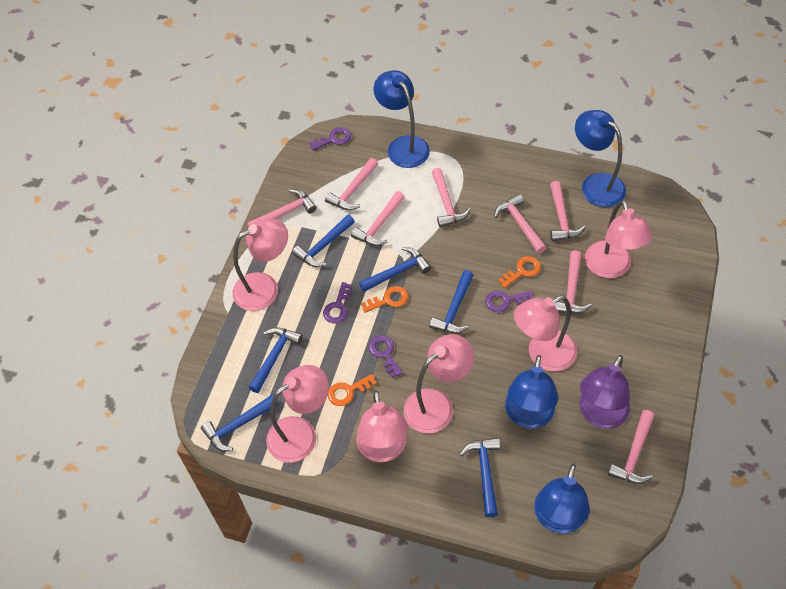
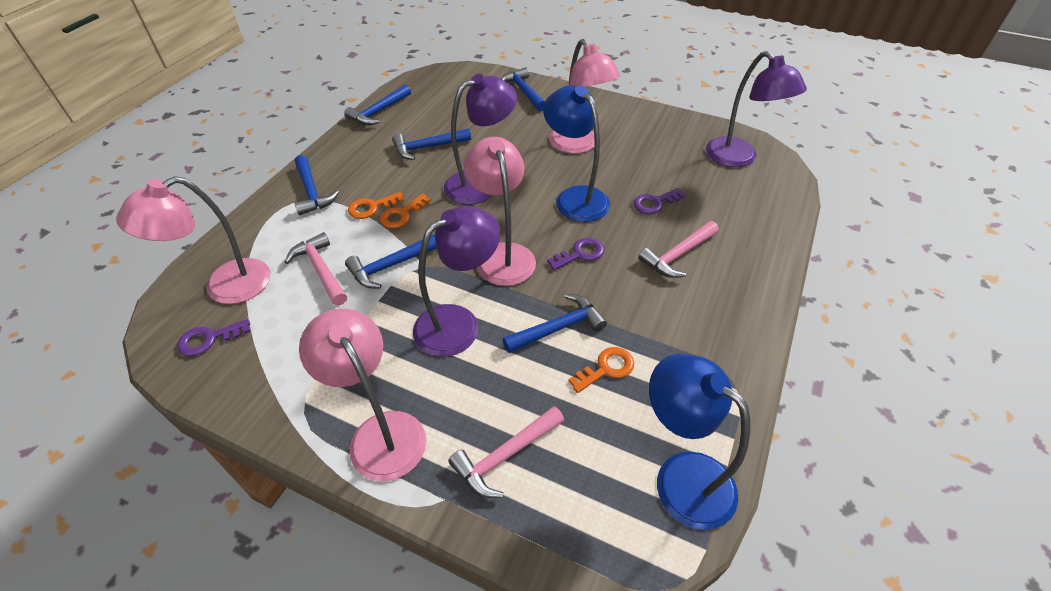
blue lamp: 4 -> 2
pink hammer: 8 -> 3
pink lamp: 6 -> 4
purple key: 4 -> 3
purple lamp: 1 -> 3

